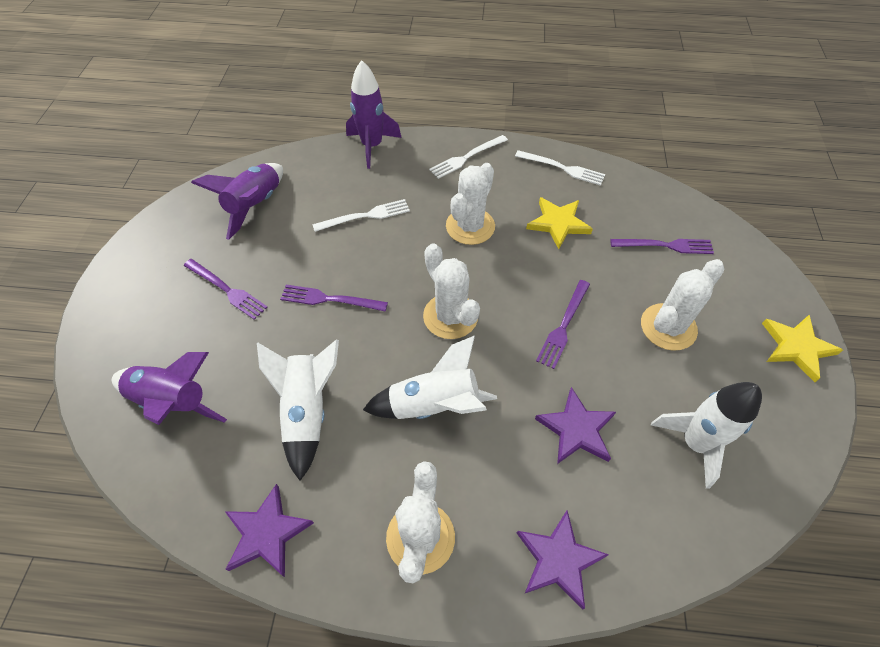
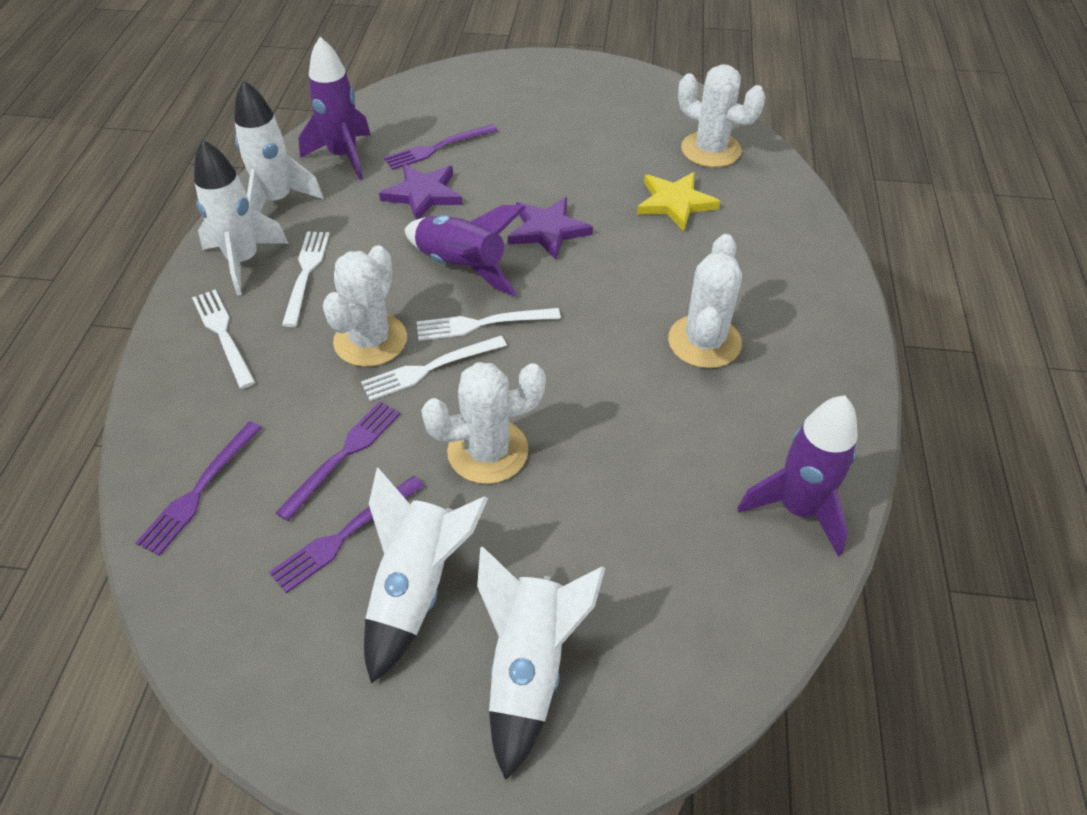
purple star: 3 -> 2
white fork: 3 -> 4
white rocket: 3 -> 4
yellow star: 2 -> 1

